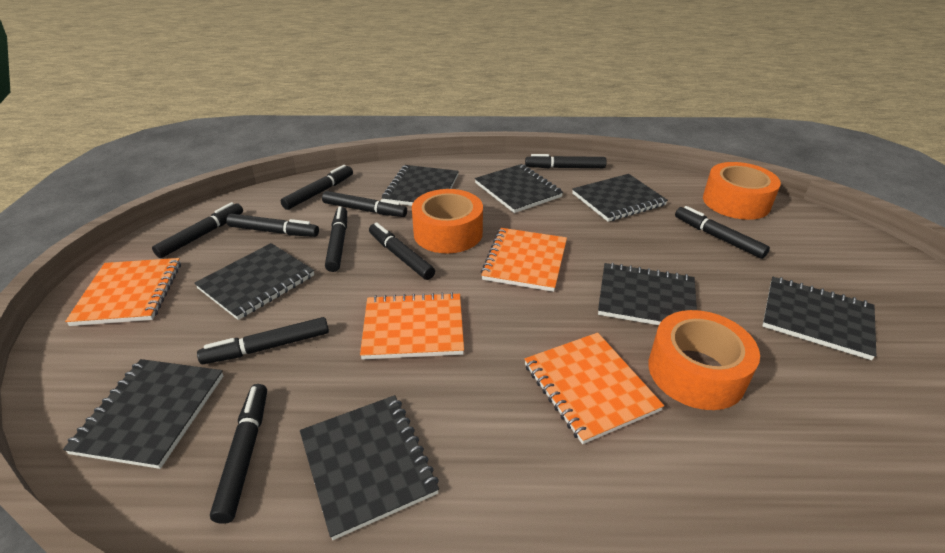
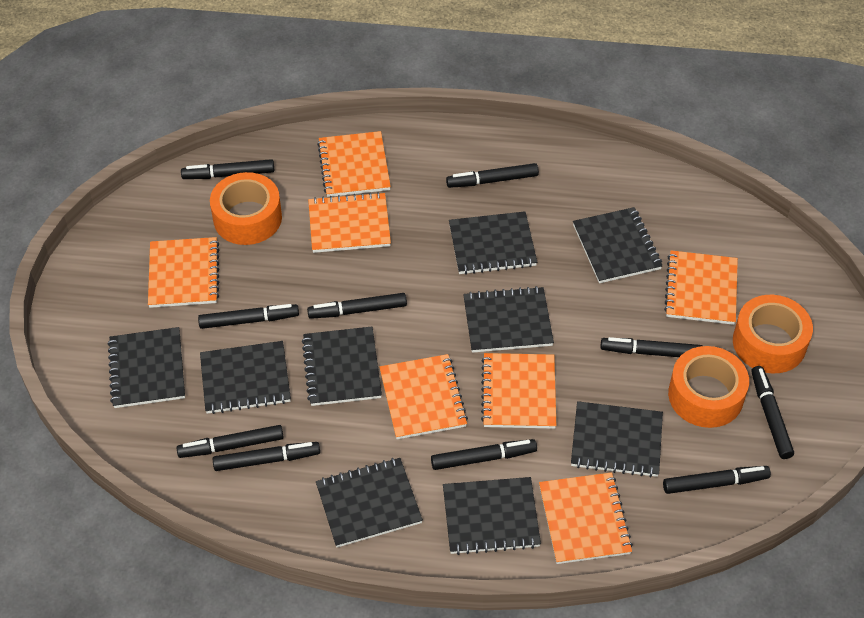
black notebook: 8 -> 9
orange notebook: 4 -> 7

